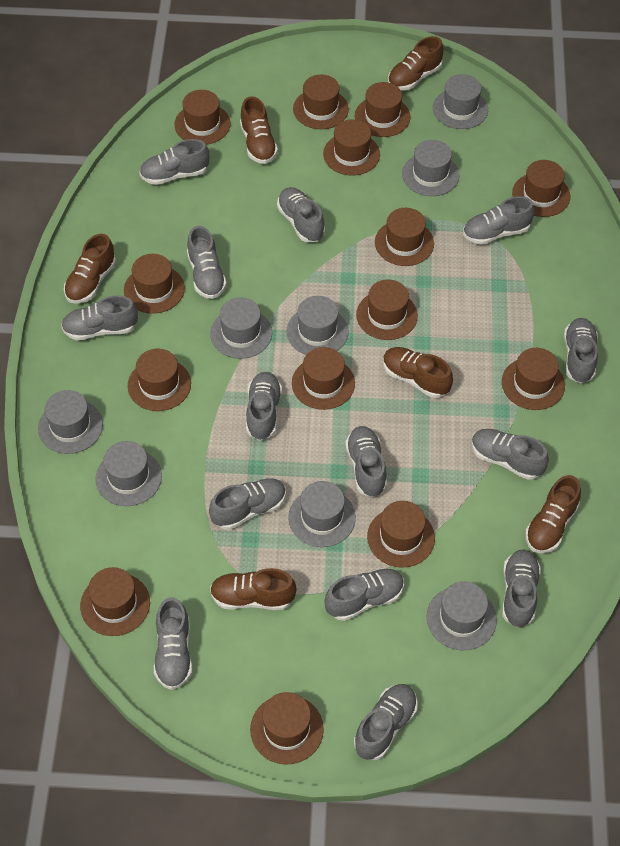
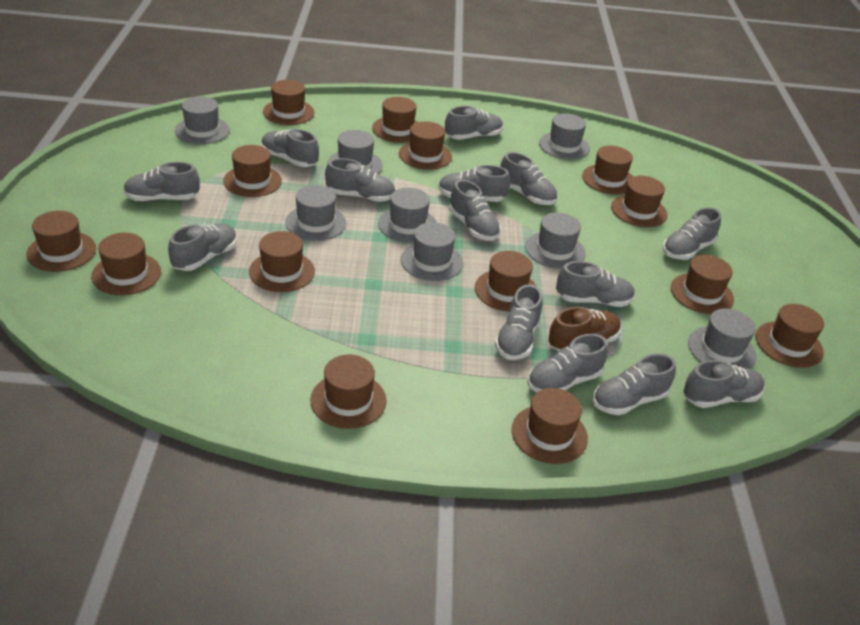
brown shoe: 6 -> 1

